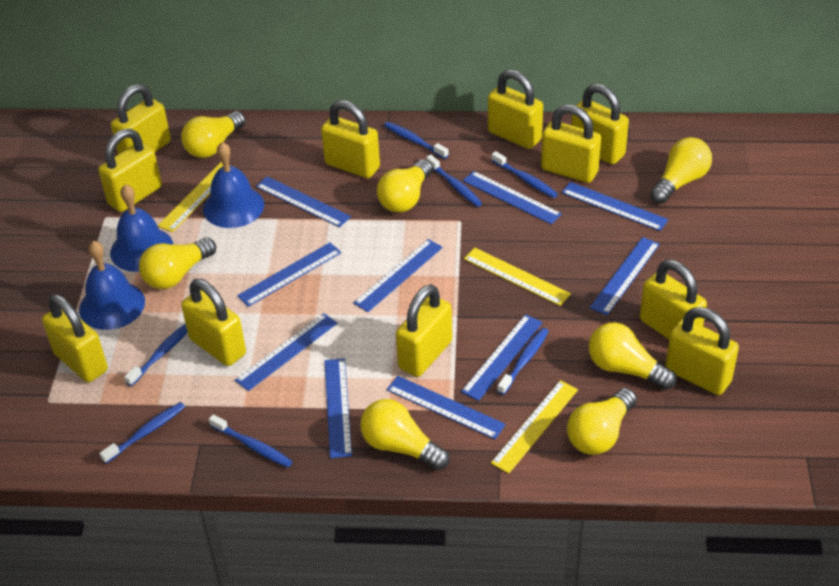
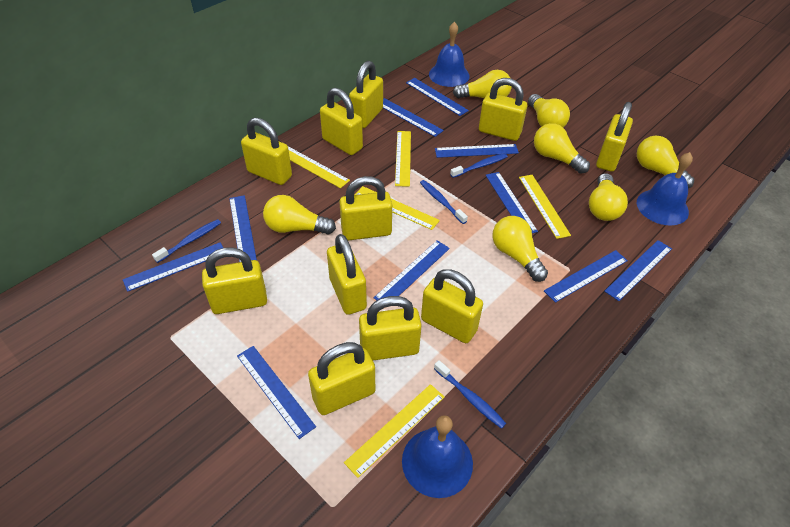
blue toothbrush: 7 -> 4
yellow ruler: 3 -> 5

